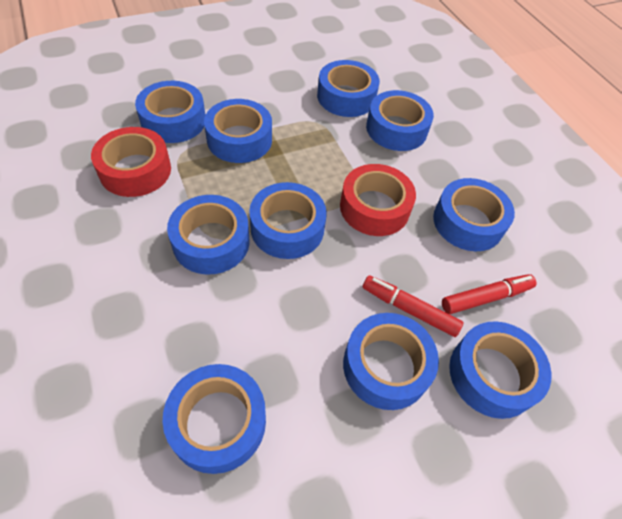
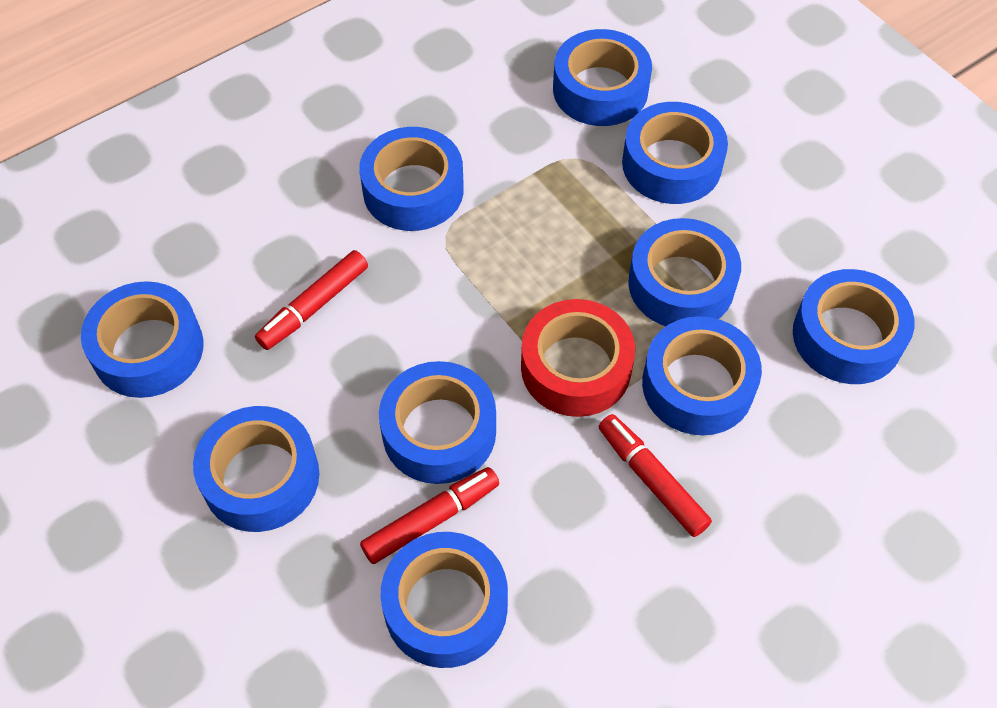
red marker: 2 -> 3
red tape: 2 -> 1

